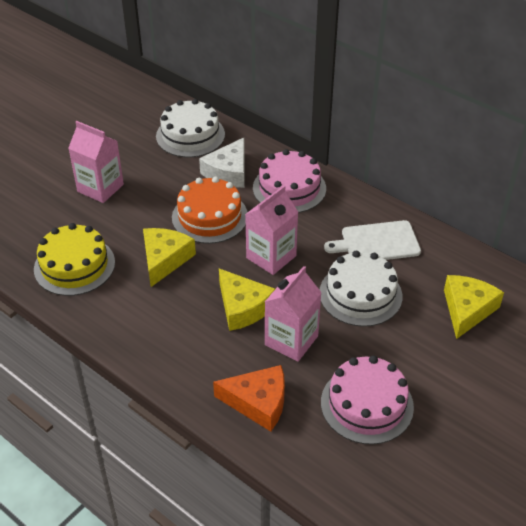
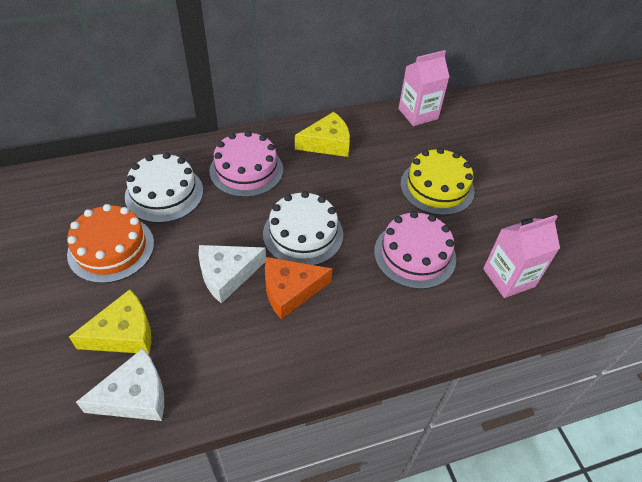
pink carton: 3 -> 2
white cheese: 1 -> 2
white cutting board: 1 -> 0
yellow cheese: 3 -> 2

